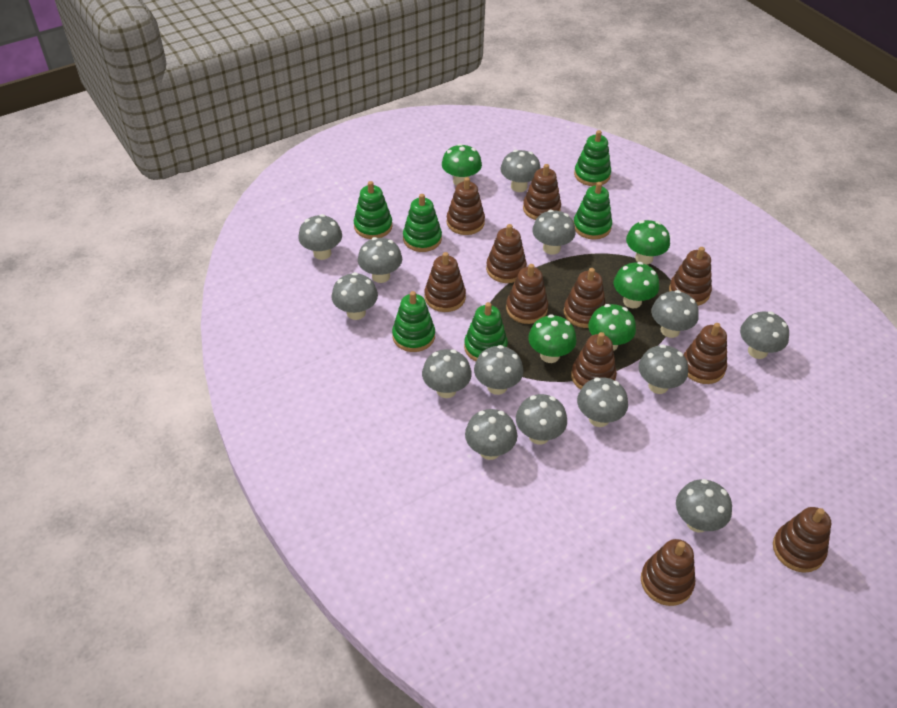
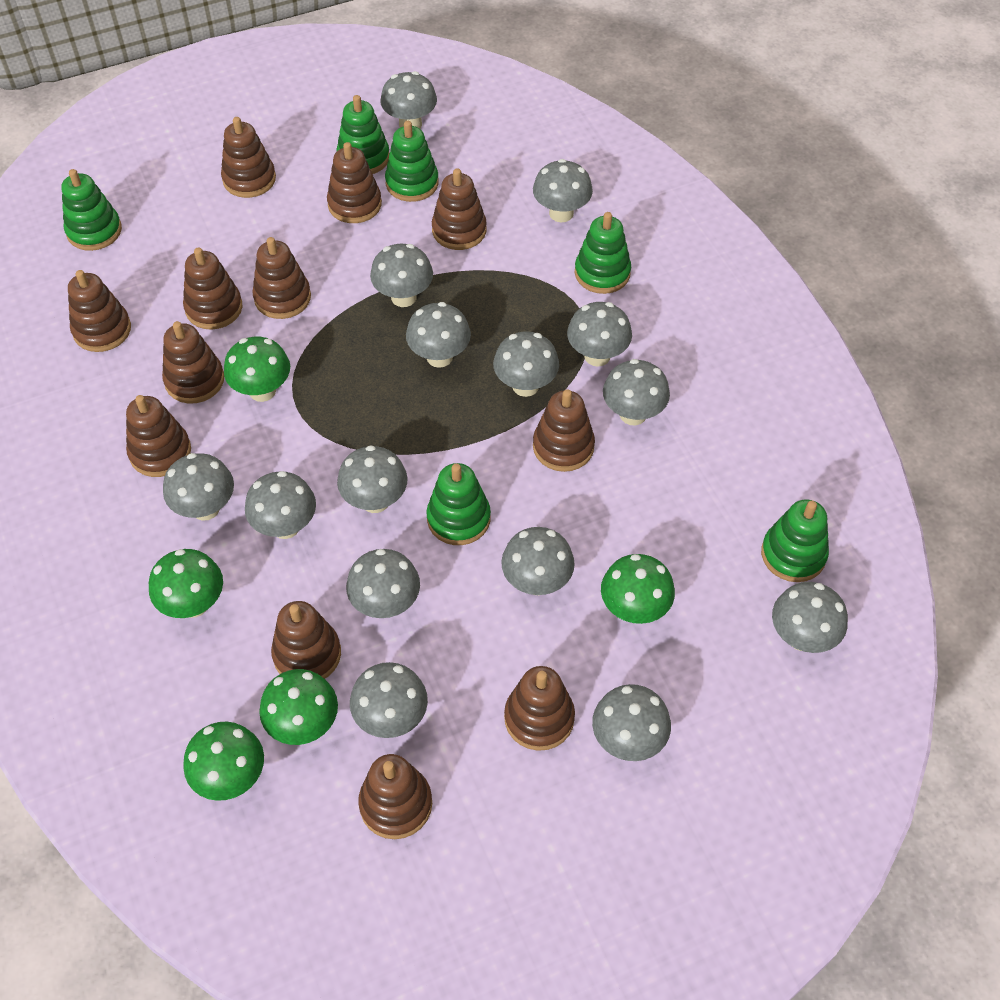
brown stacking toy: 11 -> 12
grey mushroom: 14 -> 15

